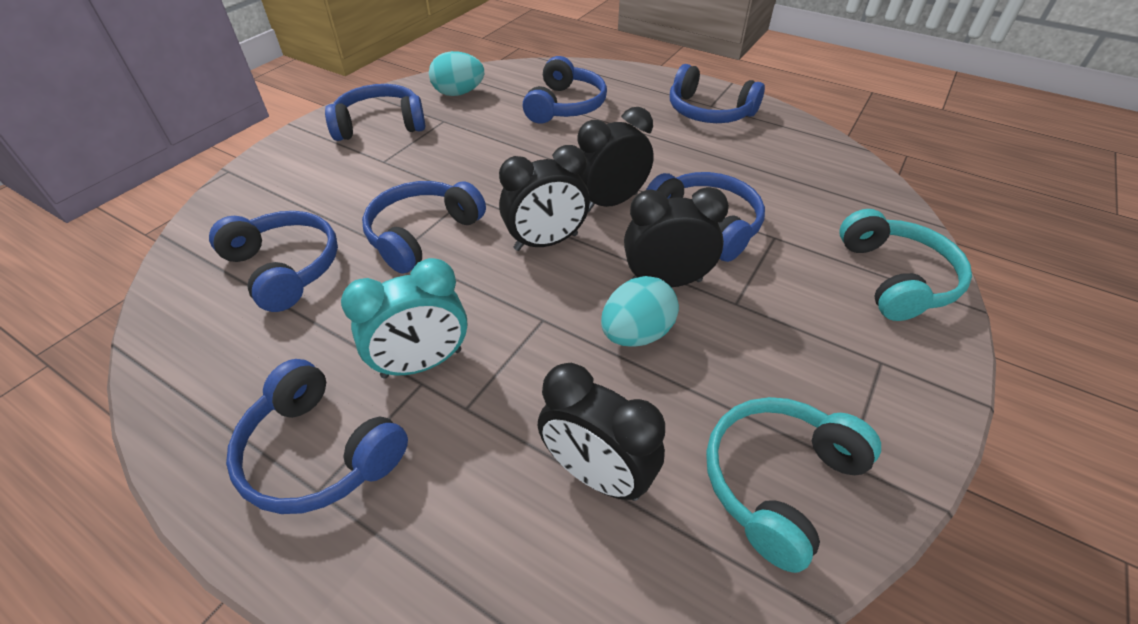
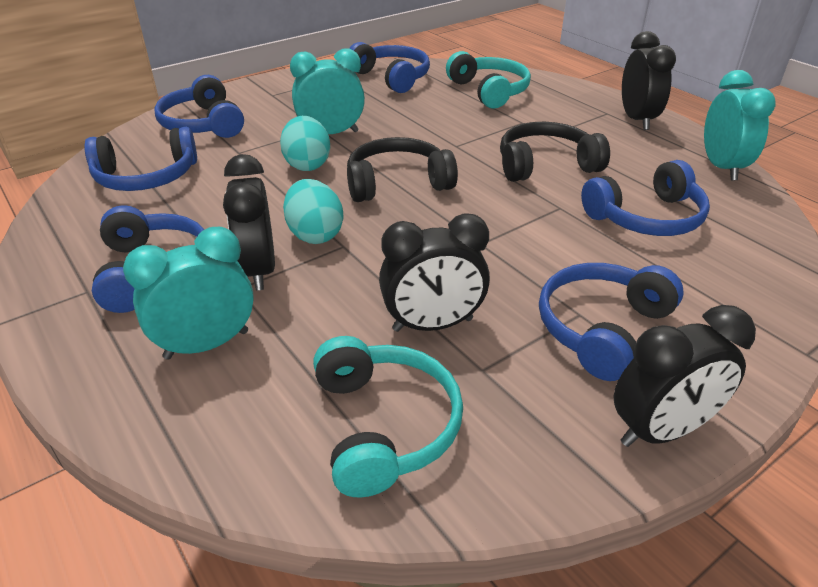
black headphones: 0 -> 2
blue headphones: 7 -> 6
turquoise clock: 1 -> 3

